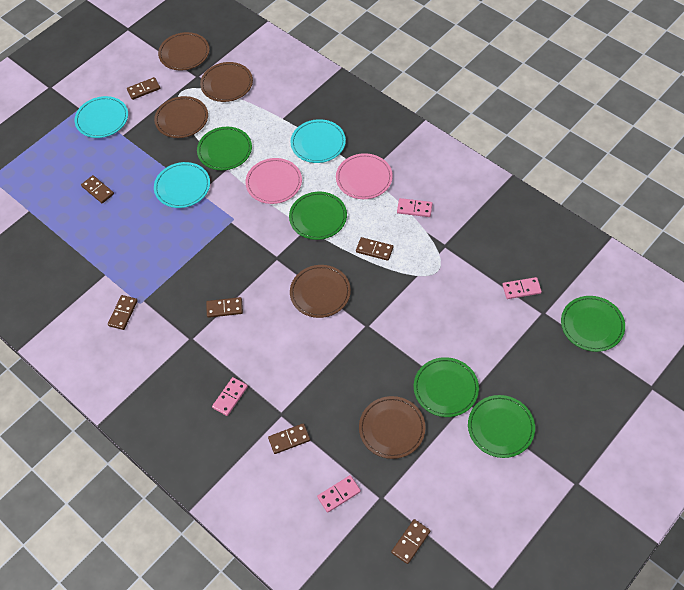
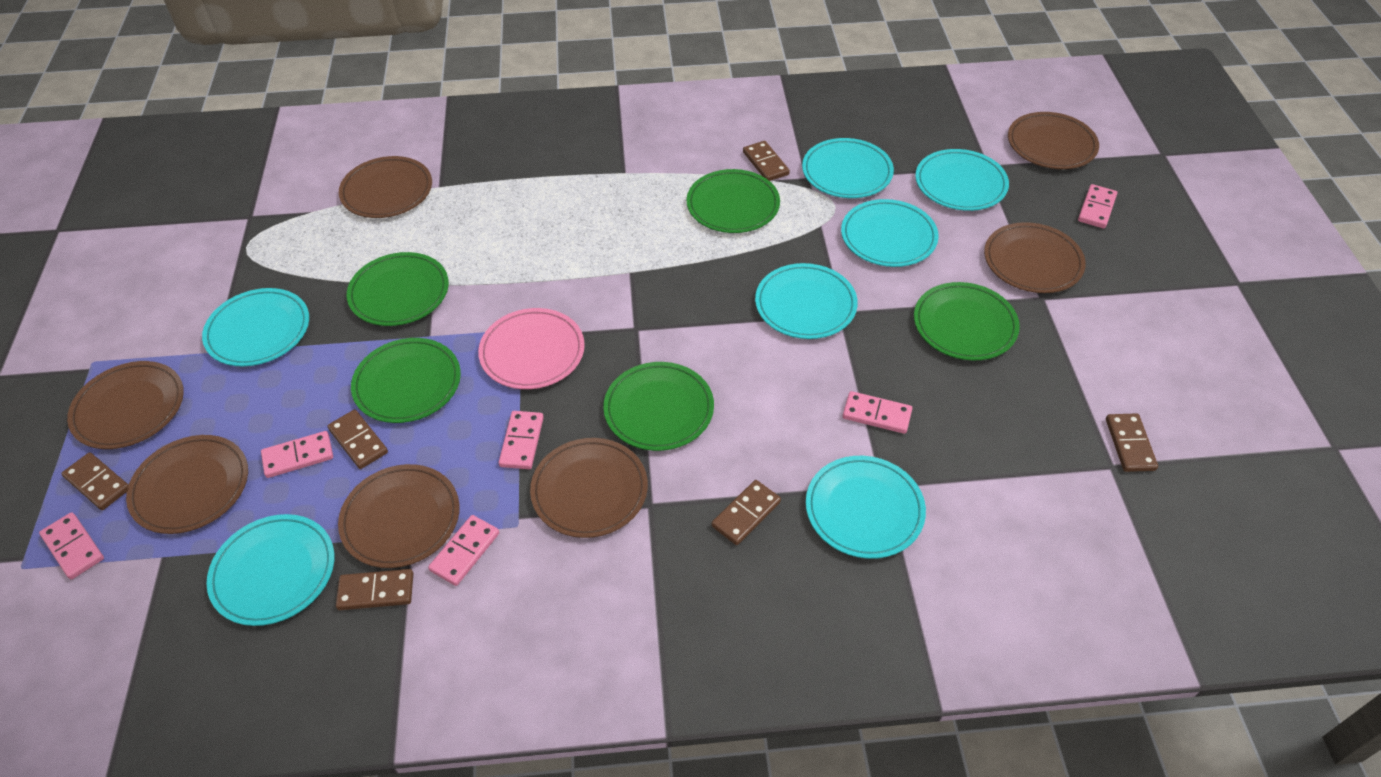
brown domino: 7 -> 6
brown plate: 5 -> 7
pink domino: 4 -> 6
pink plate: 2 -> 1
turquoise plate: 3 -> 7

